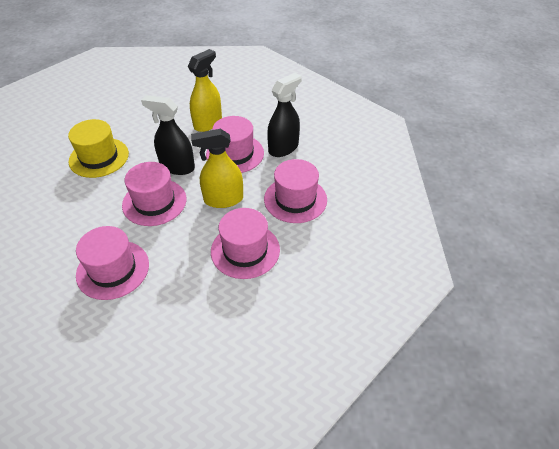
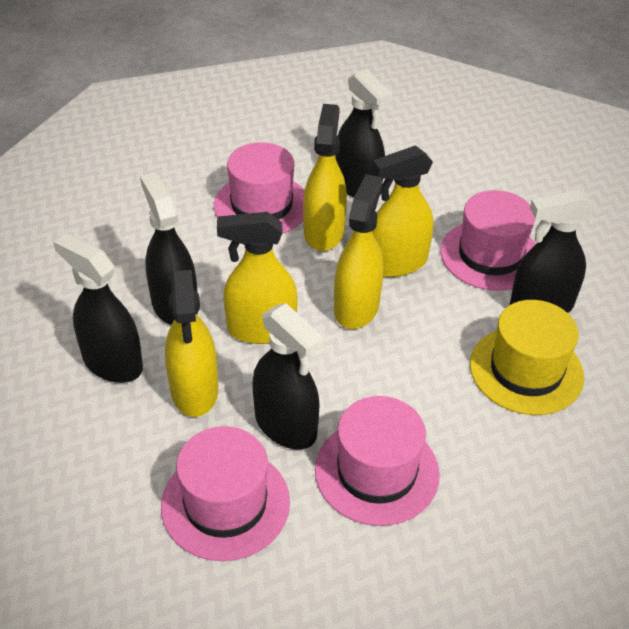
black spray bottle: 2 -> 5
pink hat: 5 -> 4
yellow spray bottle: 2 -> 5

